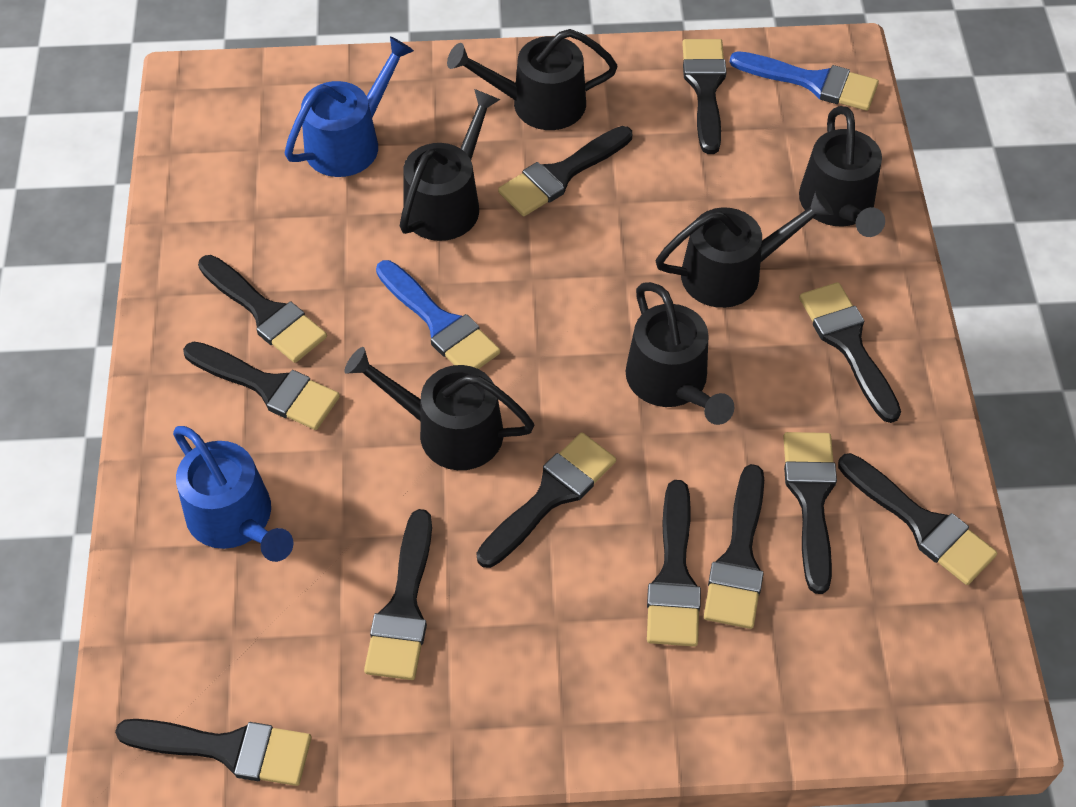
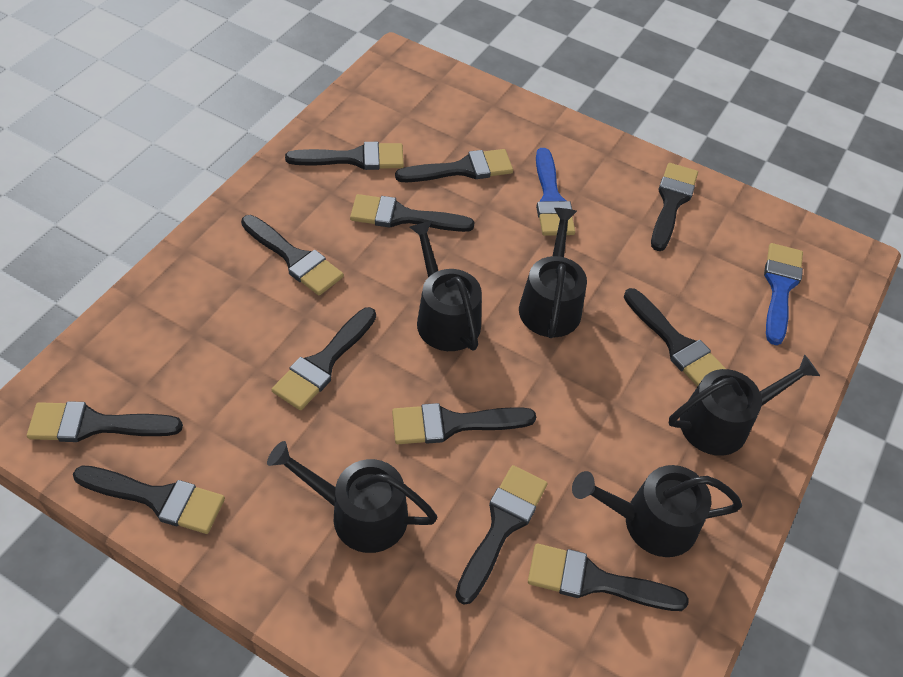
black watering can: 6 -> 5
blue watering can: 2 -> 0

